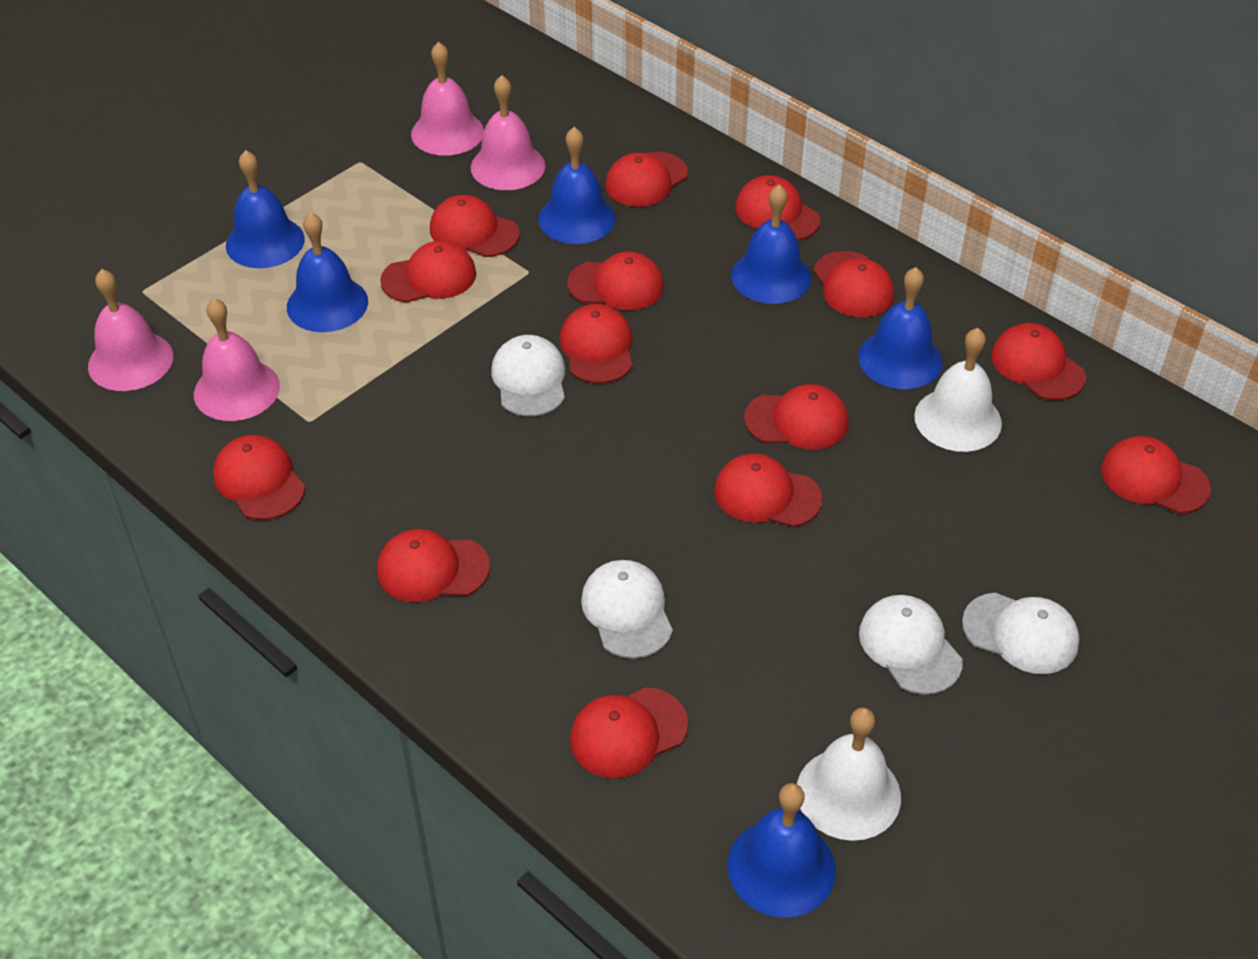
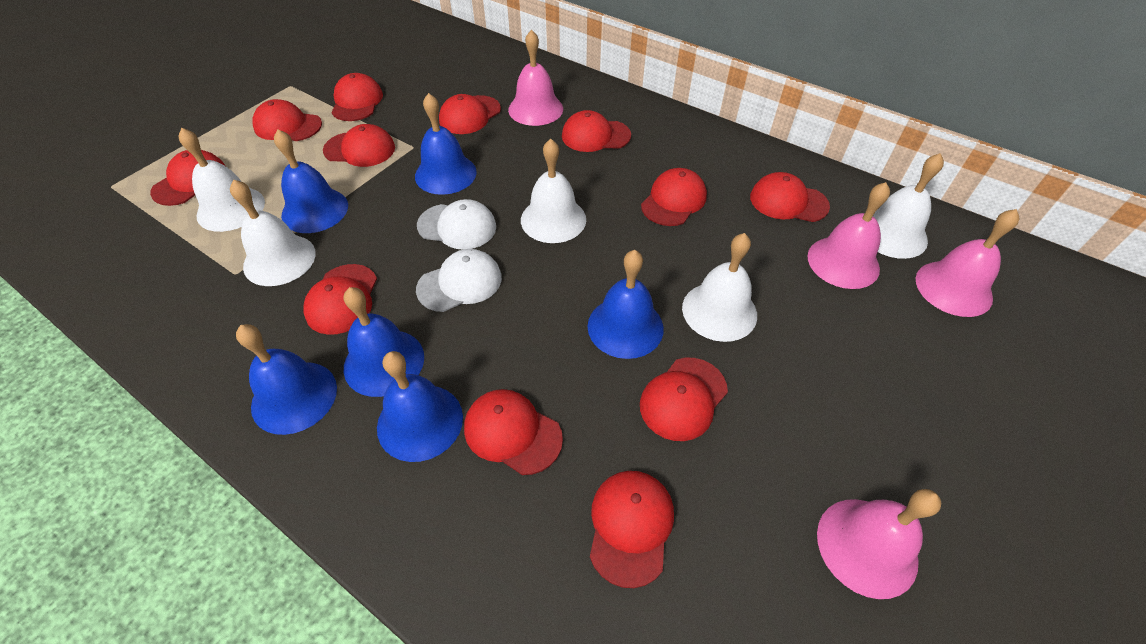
red cap: 14 -> 12
white bell: 2 -> 5
white cap: 4 -> 2

